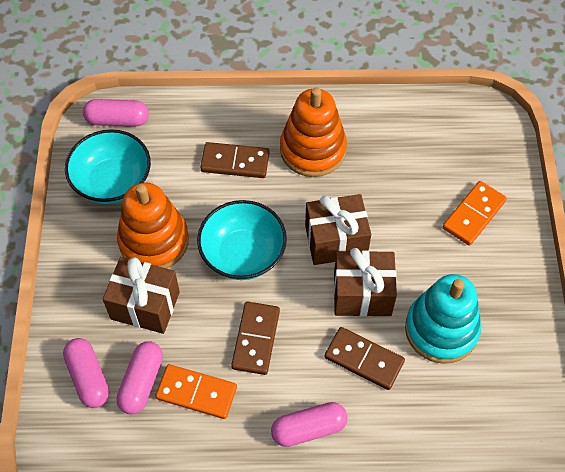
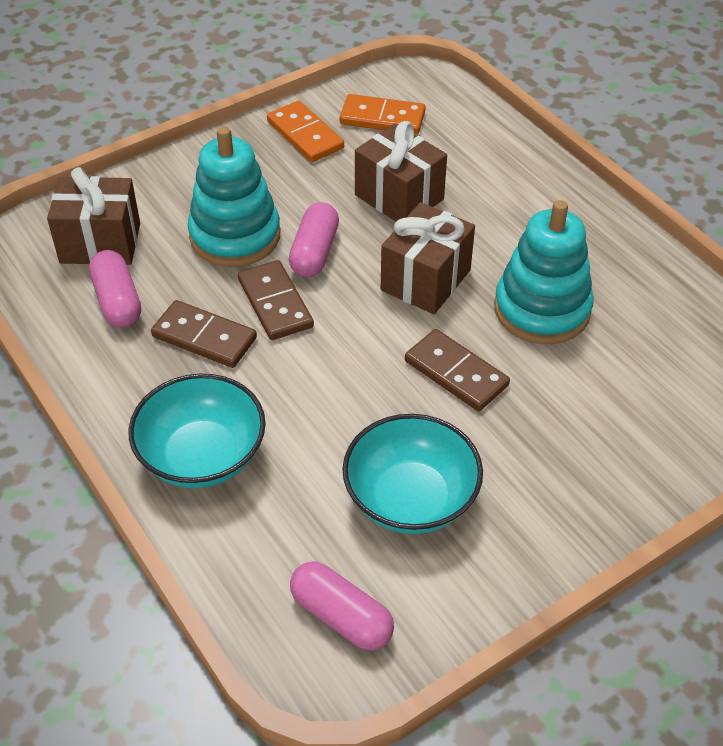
orange stacking toy: 2 -> 0
pink capsule: 4 -> 3
turquoise stacking toy: 1 -> 2

